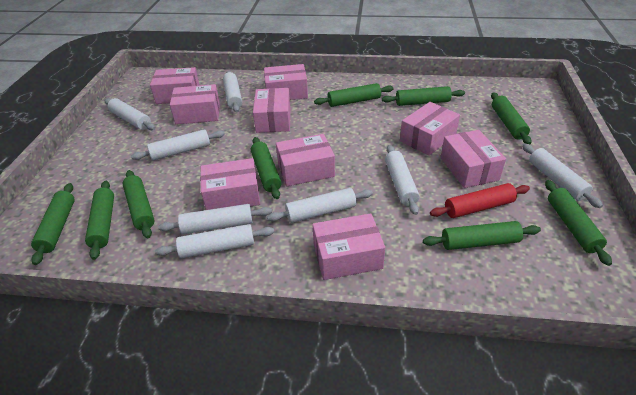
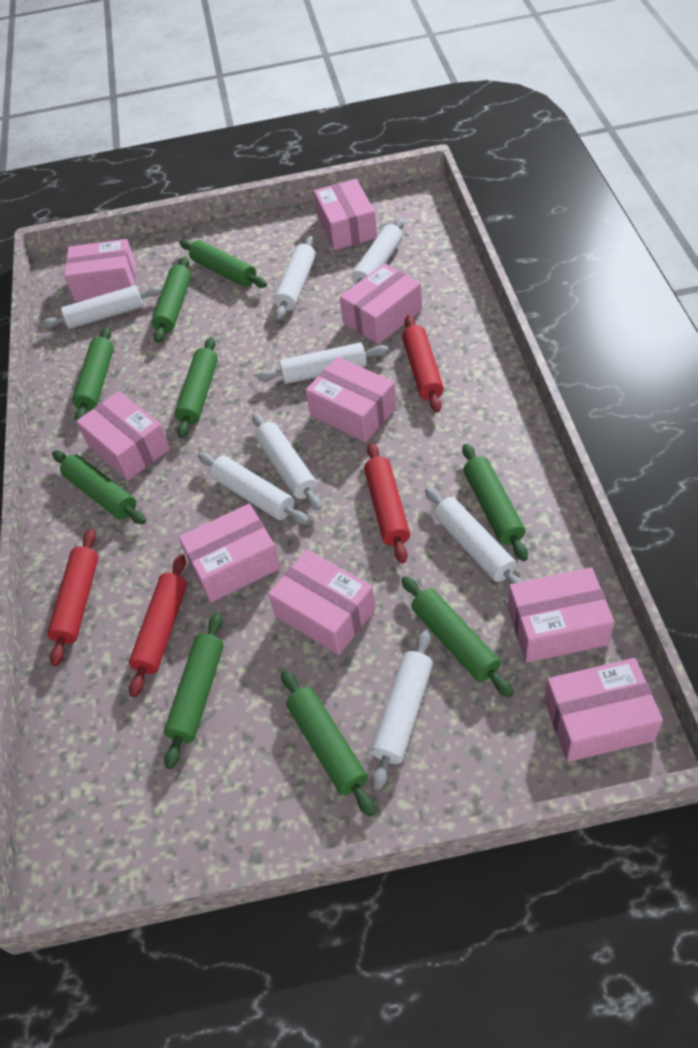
red rolling pin: 1 -> 4

